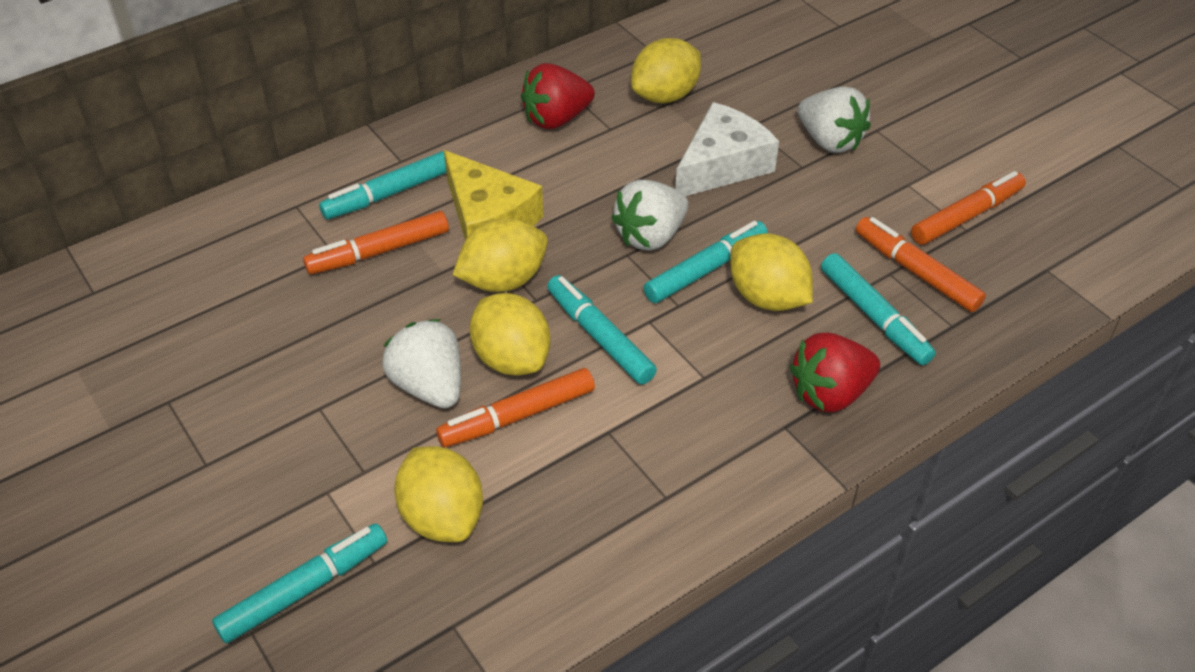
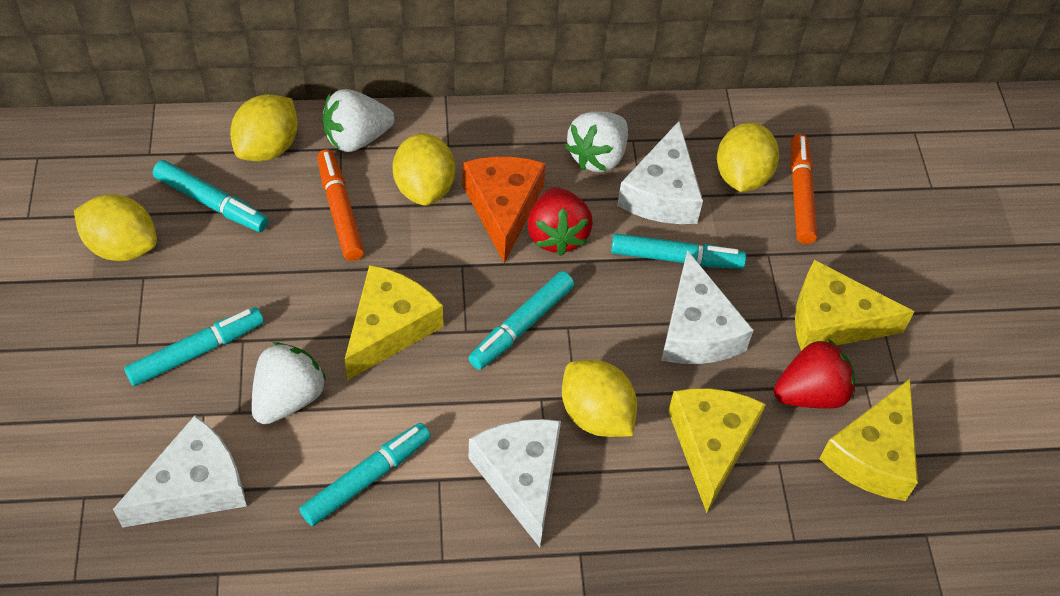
orange cheese: 0 -> 1
orange marker: 4 -> 2
white cheese: 1 -> 4
yellow cheese: 1 -> 4

